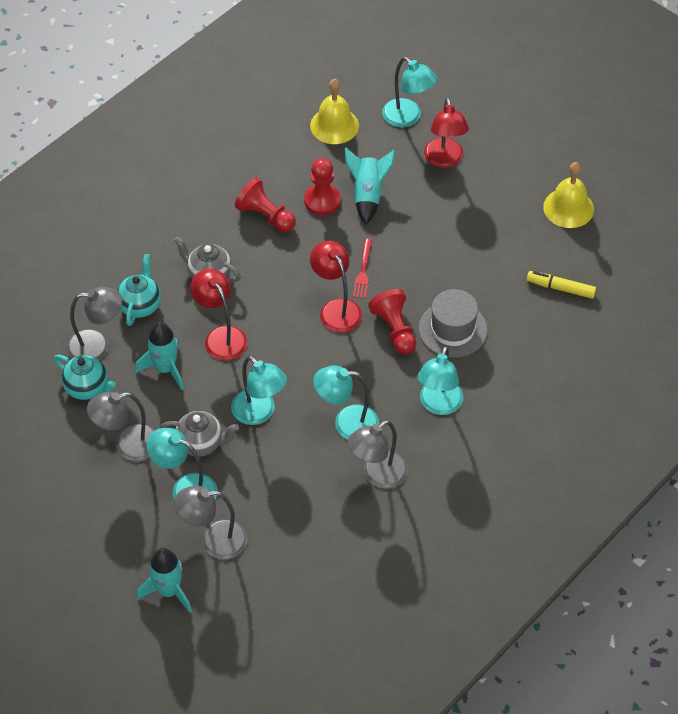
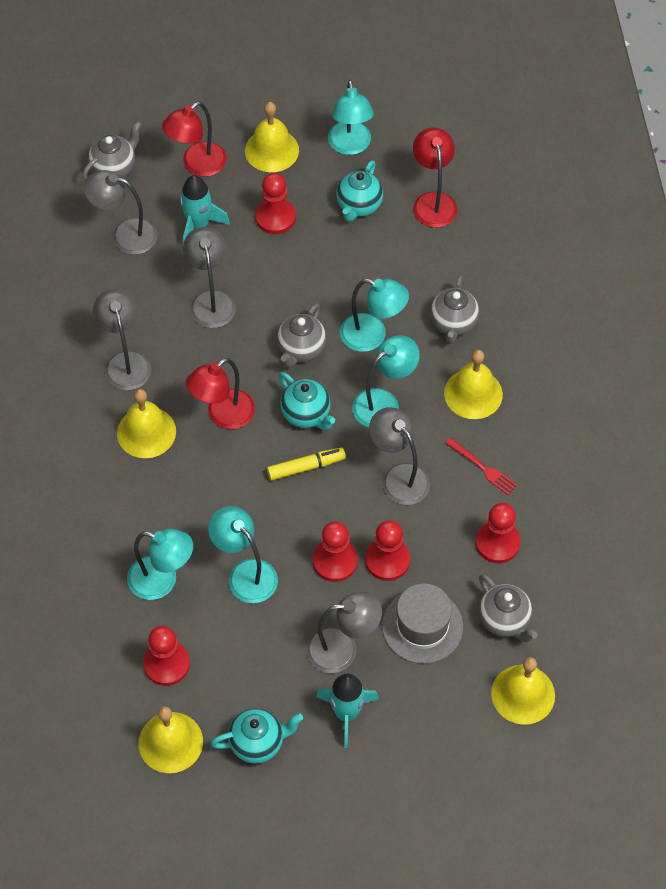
grey lamp: 4 -> 5
grey teapot: 2 -> 4
red pawn: 3 -> 5
turquoise rocket: 3 -> 2
turquoise teapot: 2 -> 3
yellow bell: 2 -> 5

